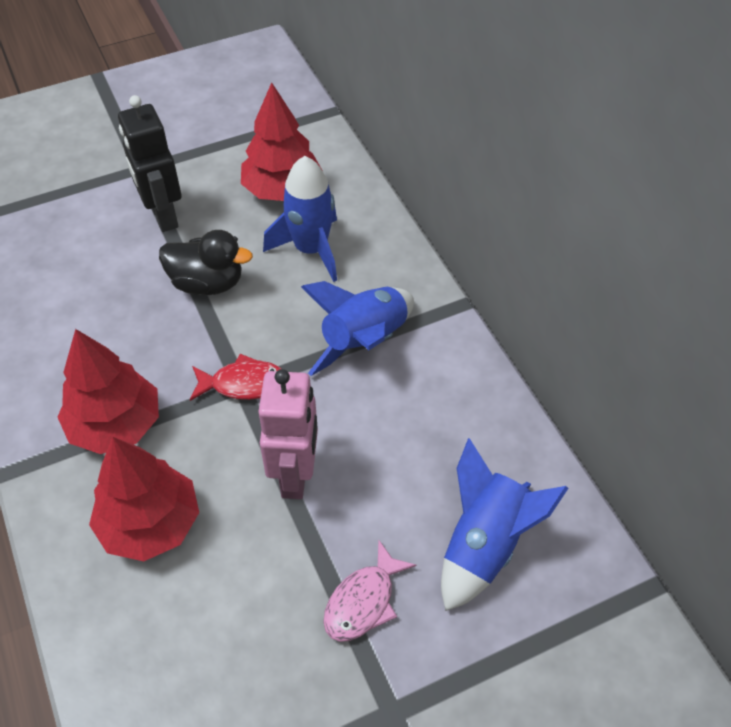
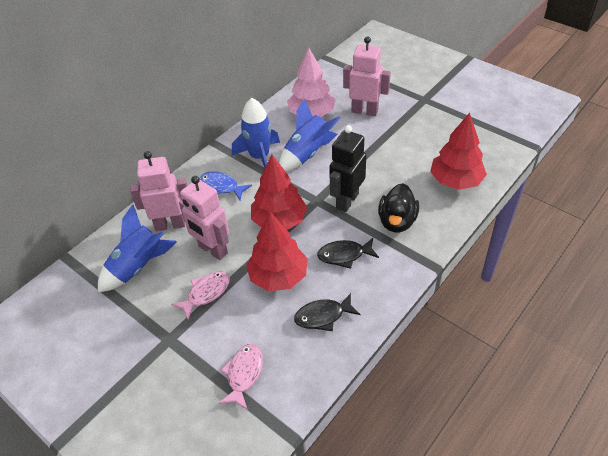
black fish: 0 -> 2
blue fish: 0 -> 1
pink fish: 1 -> 2
pink robot: 1 -> 3
pink tree: 0 -> 1
red fish: 1 -> 0

